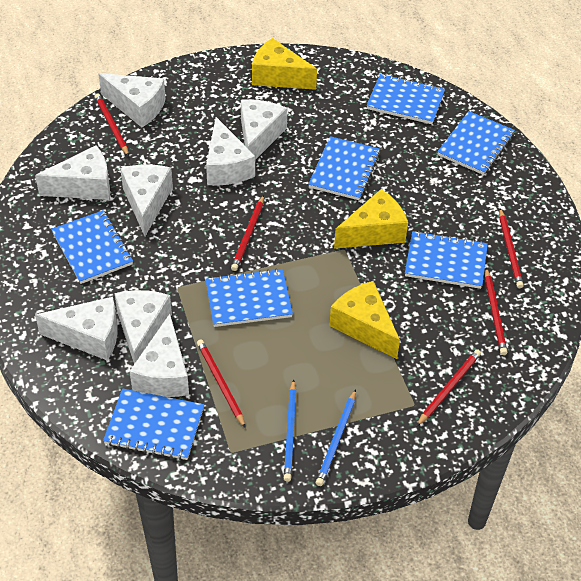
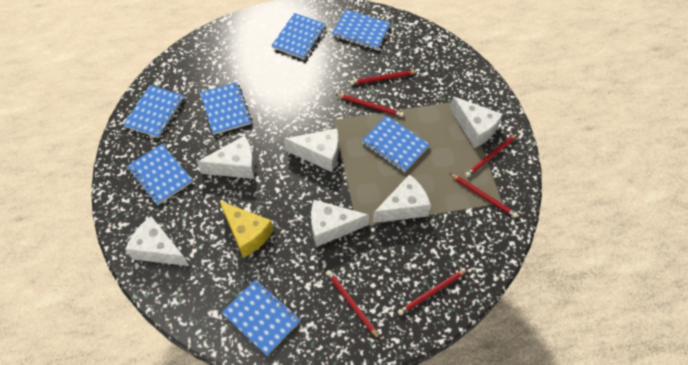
blue pencil: 2 -> 0
white cheese: 8 -> 6
yellow cheese: 3 -> 1

